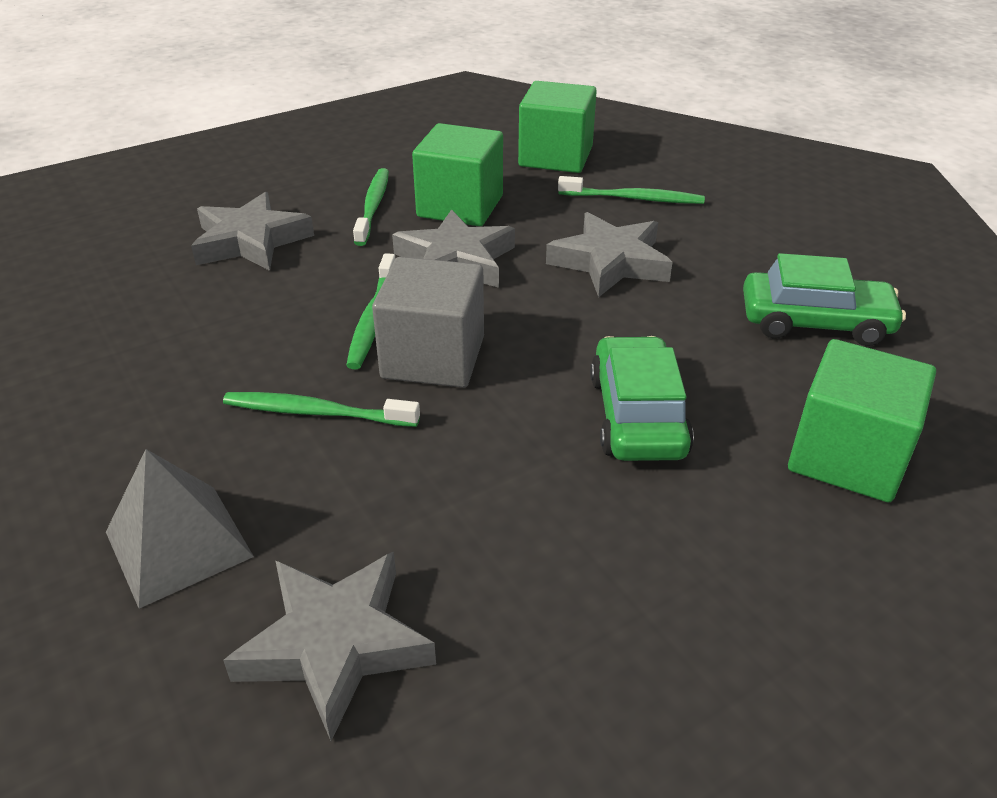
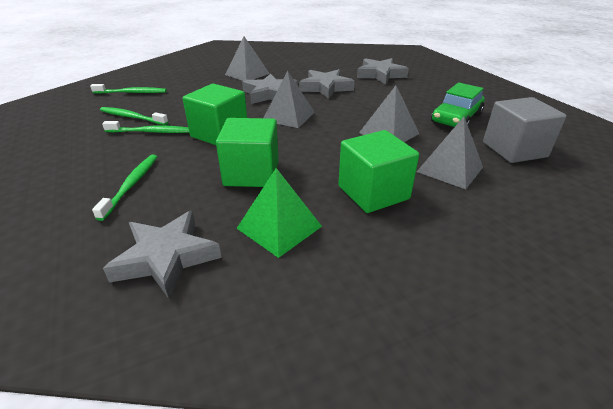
green car: 2 -> 1
green pyramid: 0 -> 1
grey pyramid: 1 -> 4

